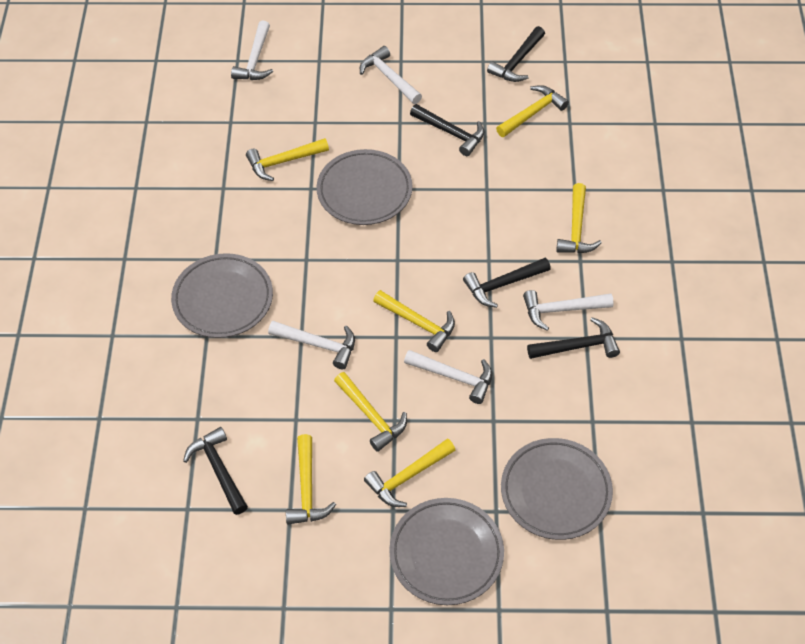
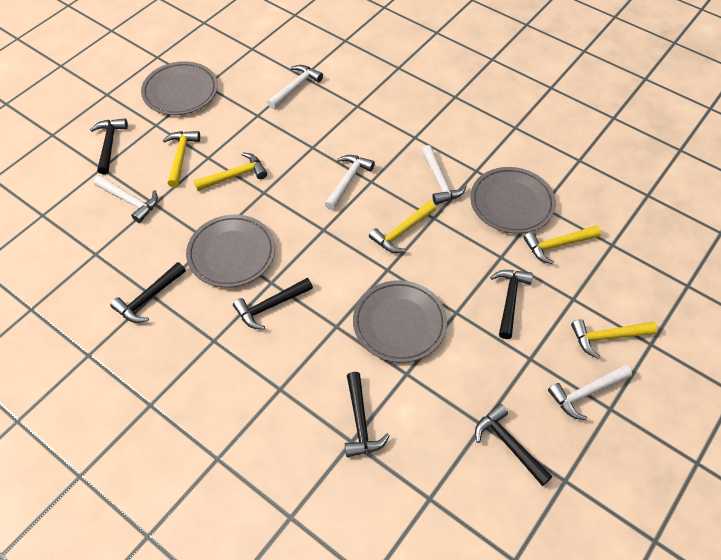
black hammer: 5 -> 6
yellow hammer: 7 -> 5

